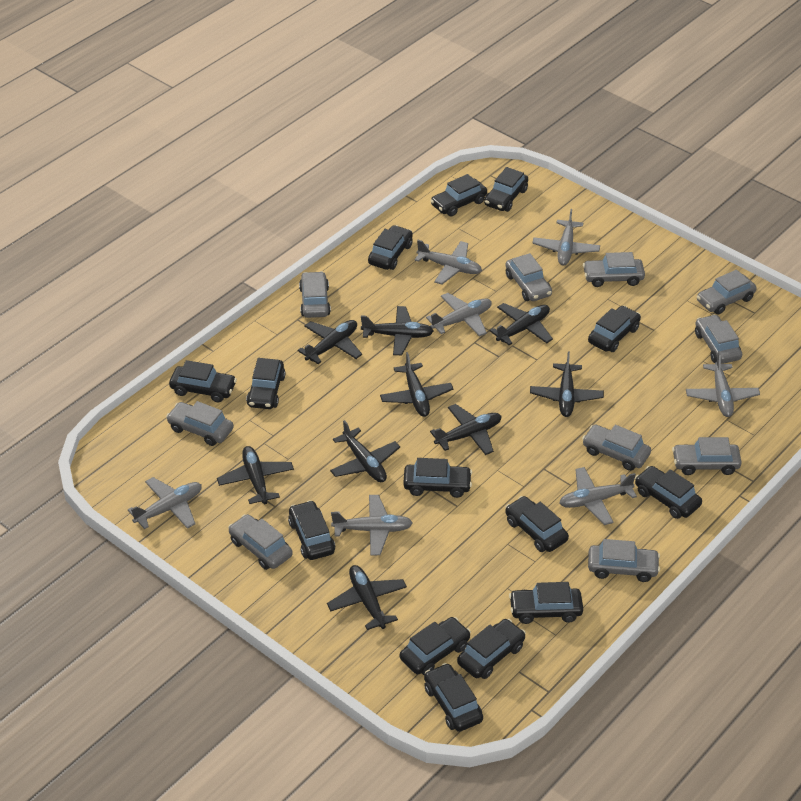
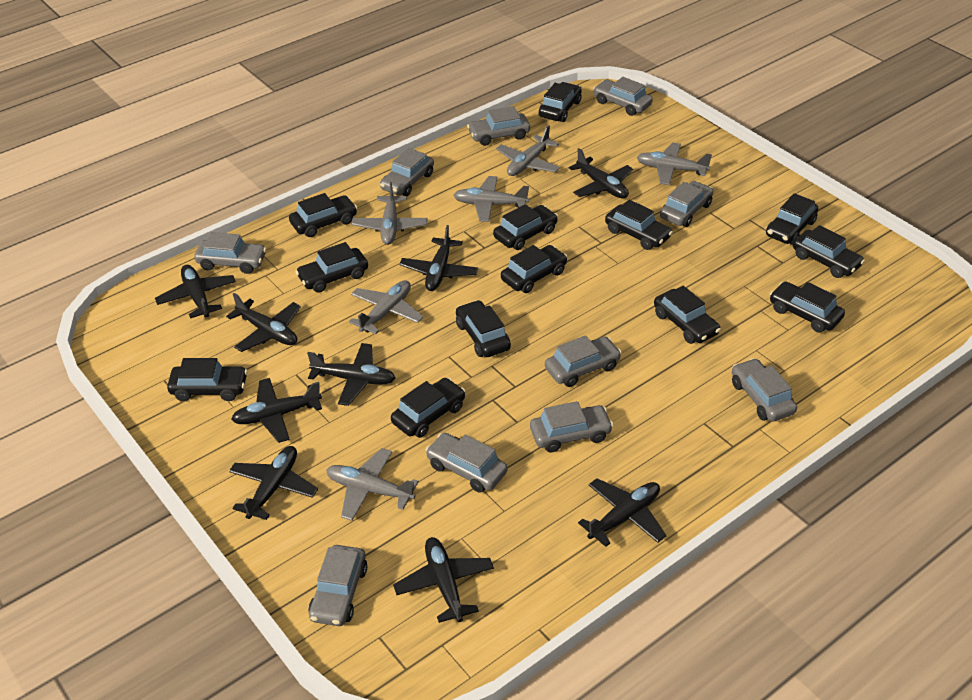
black car: 14 -> 13
grey plane: 7 -> 6

